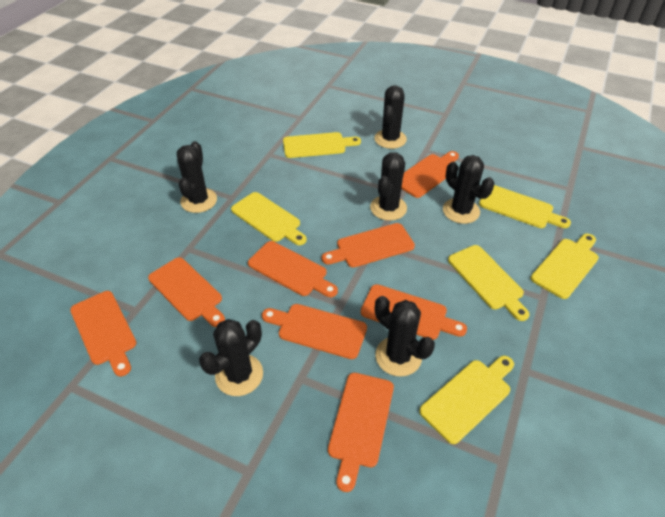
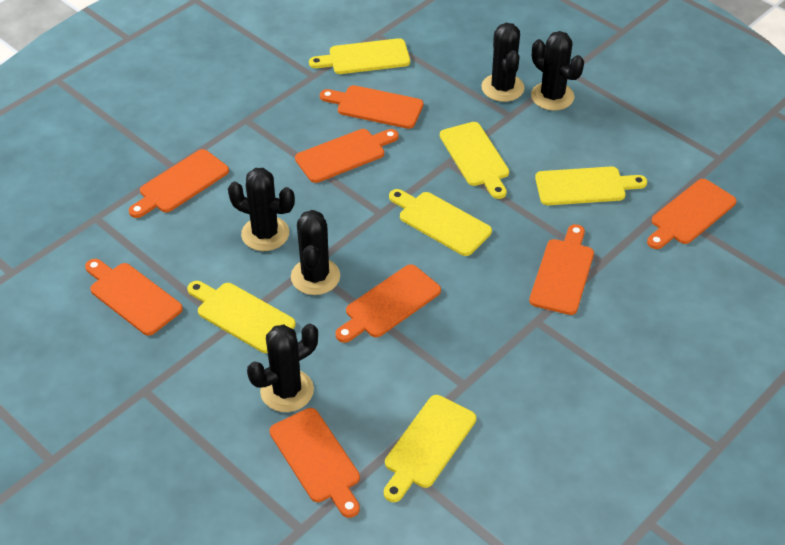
black cactus: 6 -> 5

